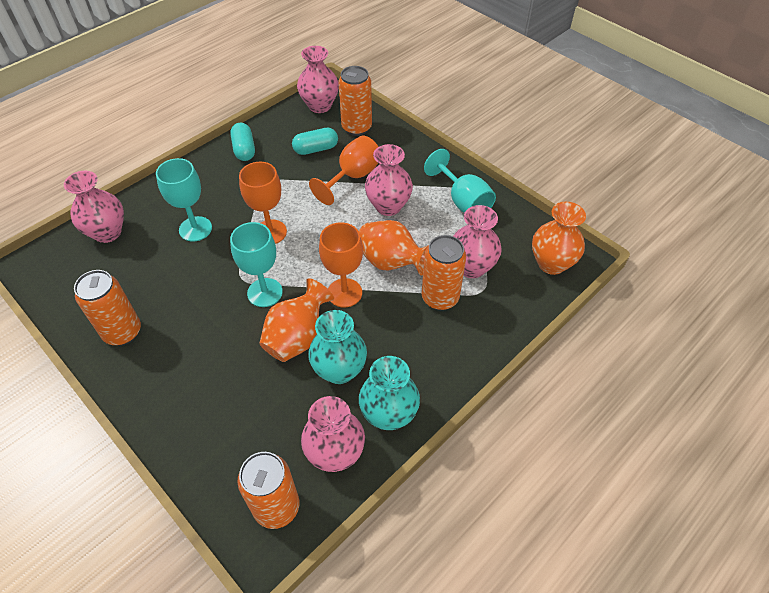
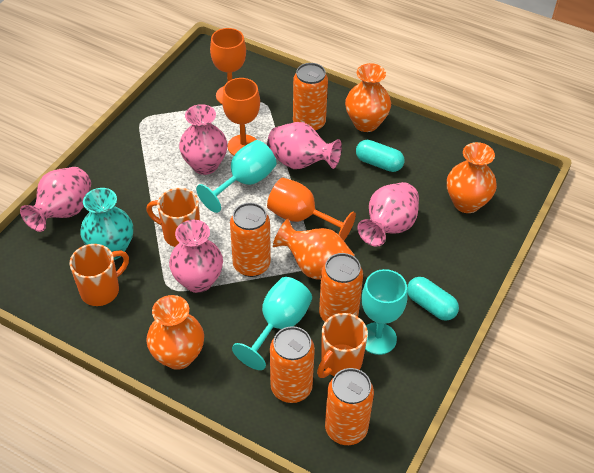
orange can: 4 -> 5
orange mug: 0 -> 3
orange vase: 3 -> 4
turquoise vase: 2 -> 1

